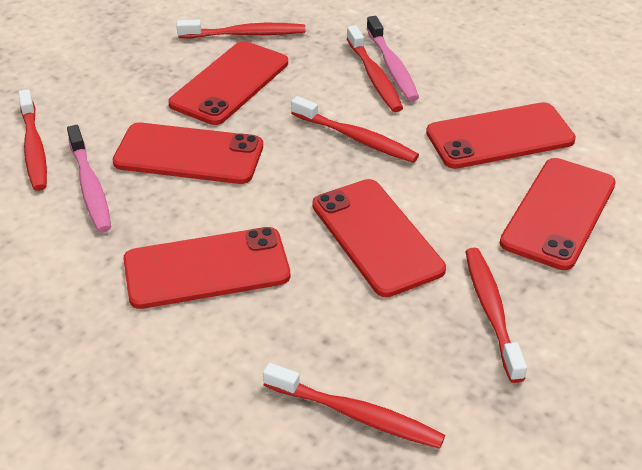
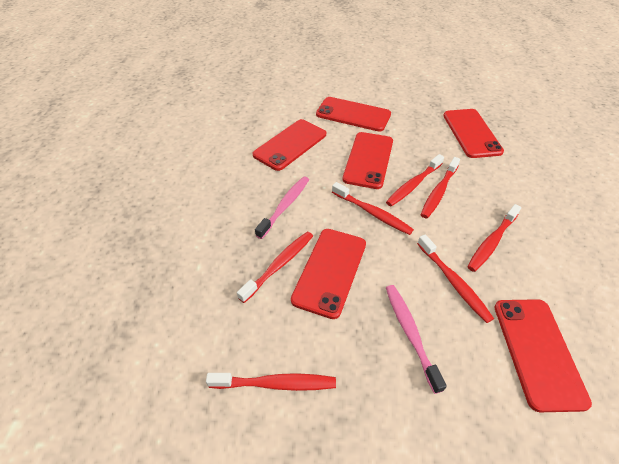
red toothbrush: 6 -> 7

